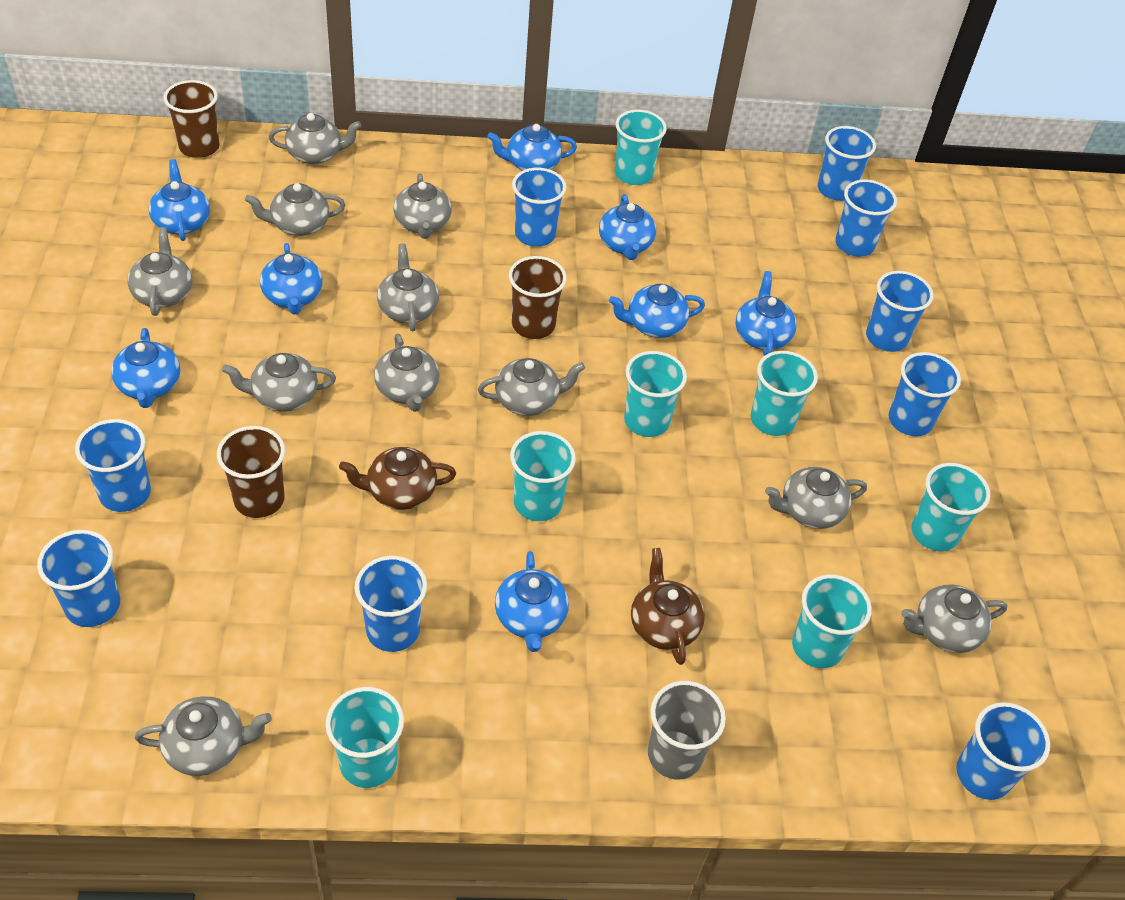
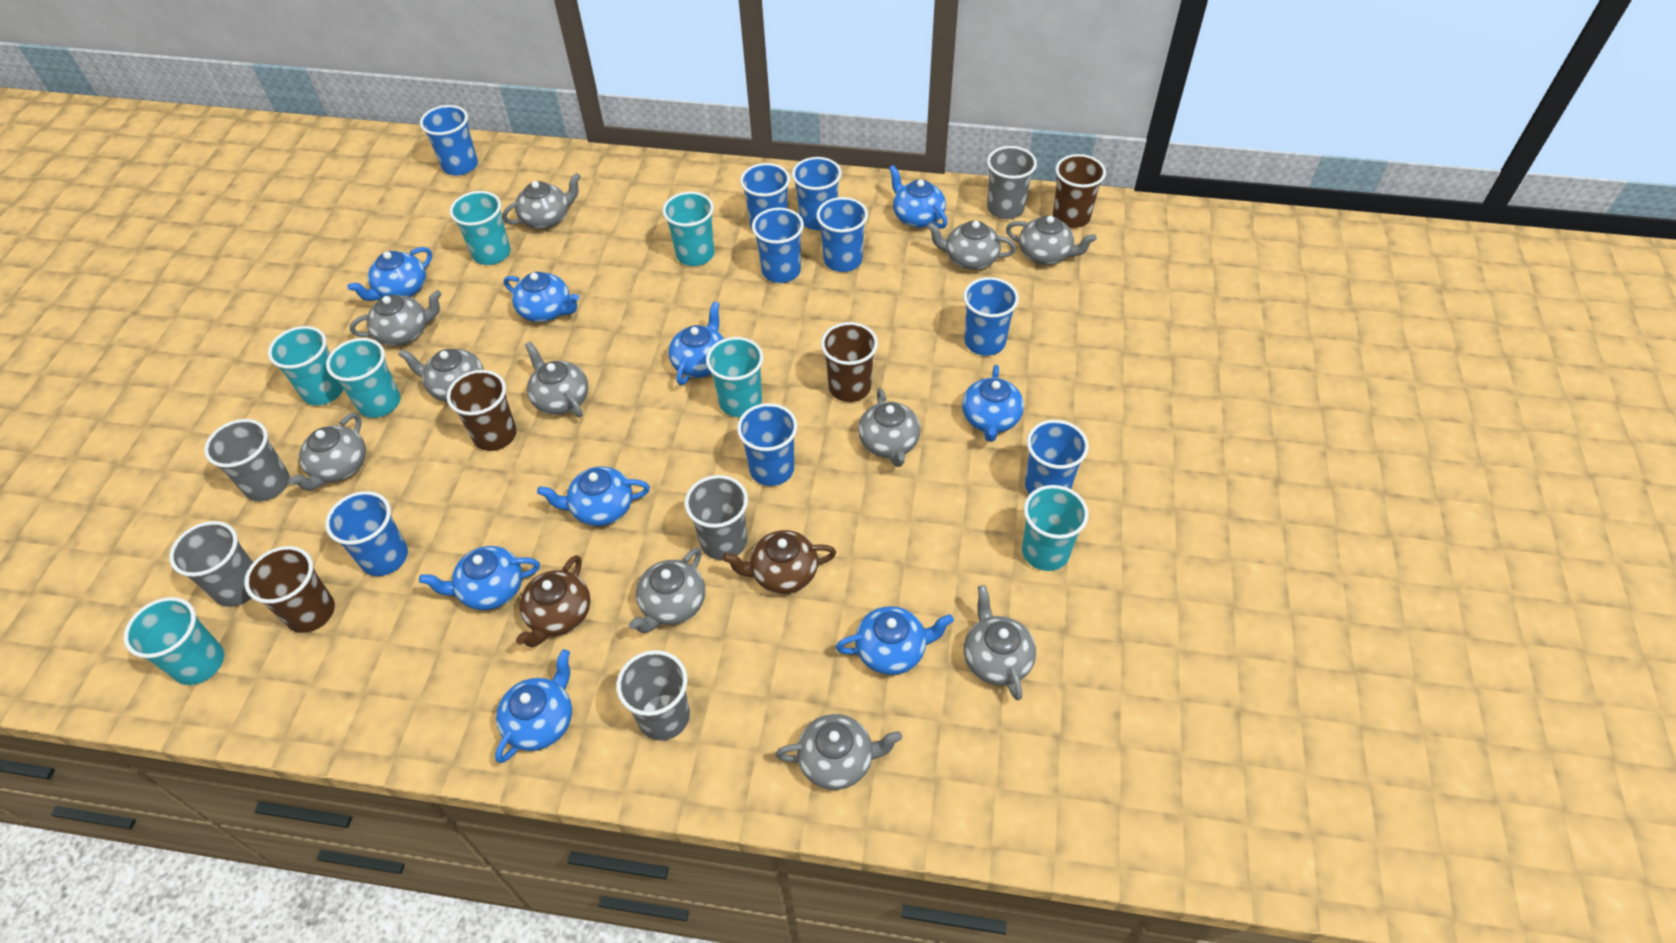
blue teapot: 8 -> 9
brown cup: 3 -> 4
grey cup: 1 -> 5

